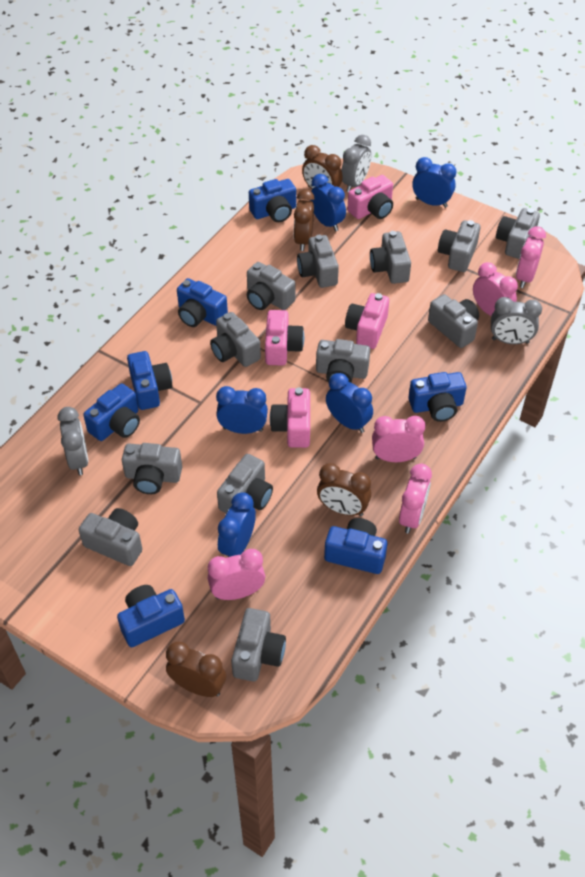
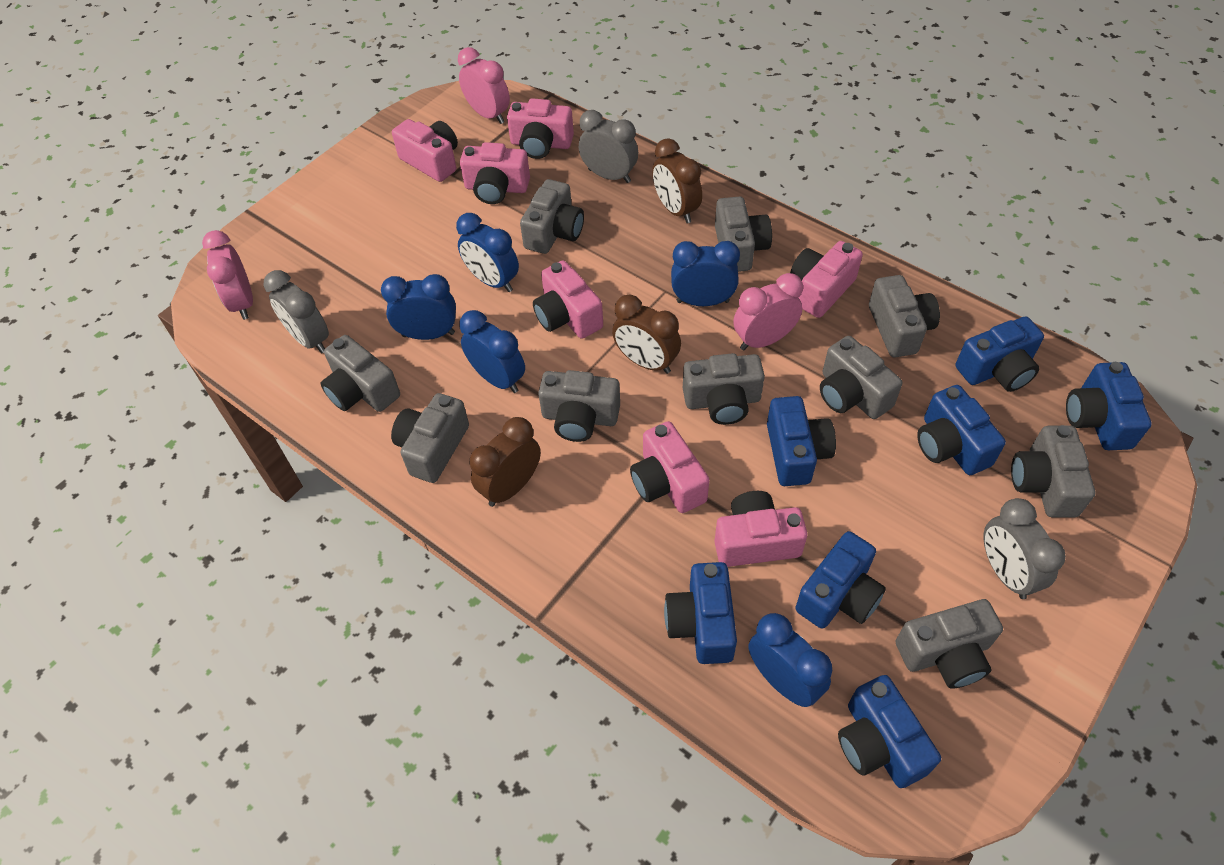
brown clock: 4 -> 3
grey camera: 12 -> 10
pink camera: 4 -> 7
pink clock: 5 -> 3

